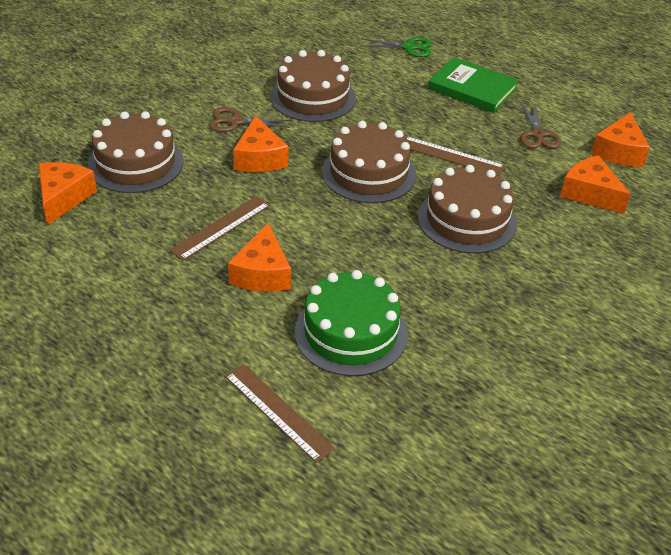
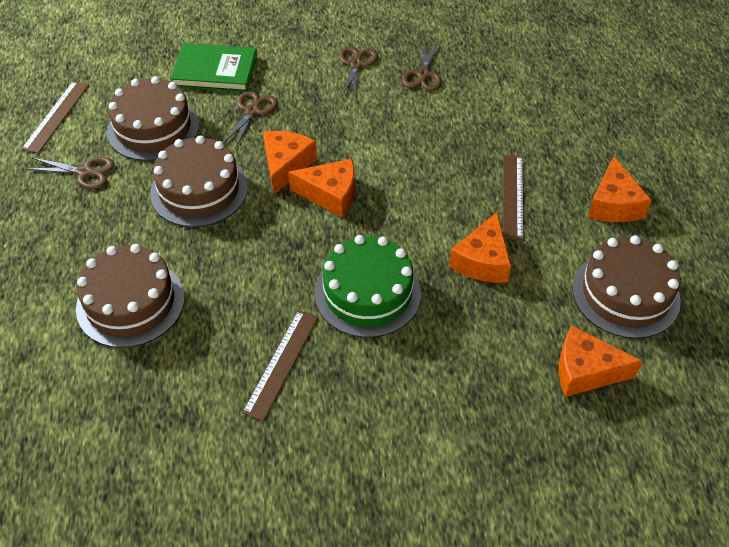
brown scissors: 2 -> 4
green scissors: 1 -> 0

